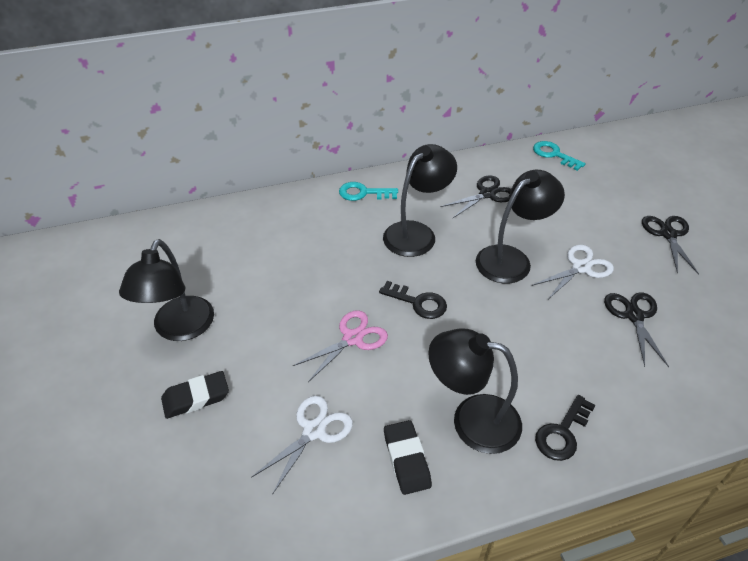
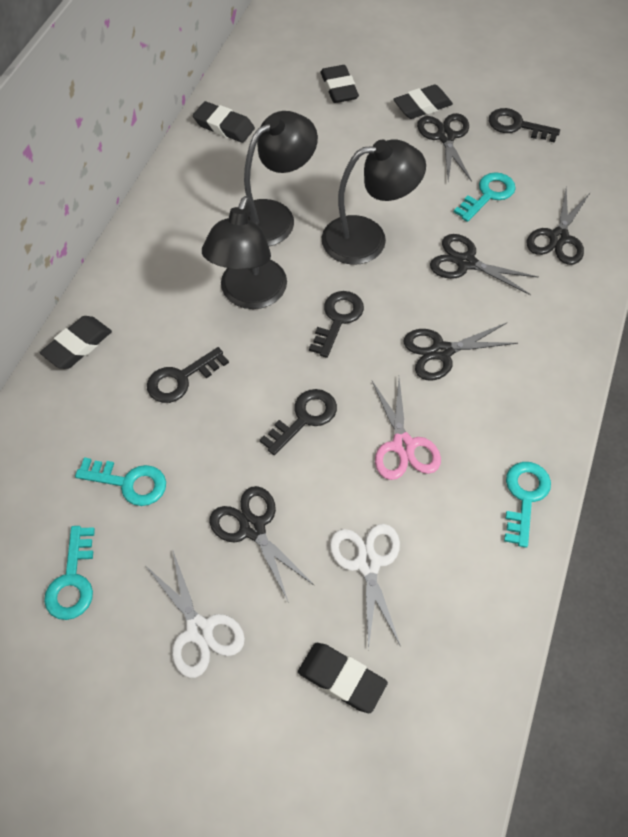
black eraser: 2 -> 5
black key: 2 -> 4
black lamp: 4 -> 3
black scissors: 3 -> 5
turquoise key: 2 -> 4

